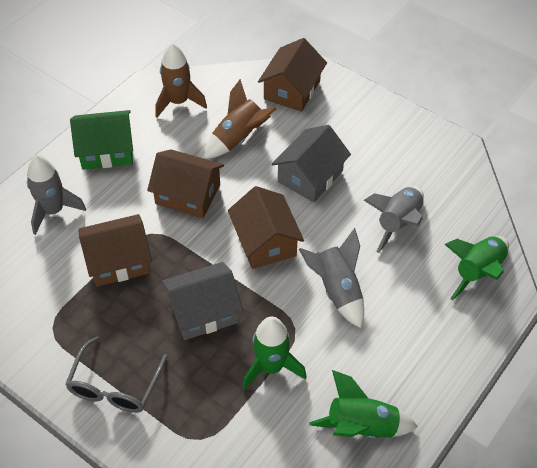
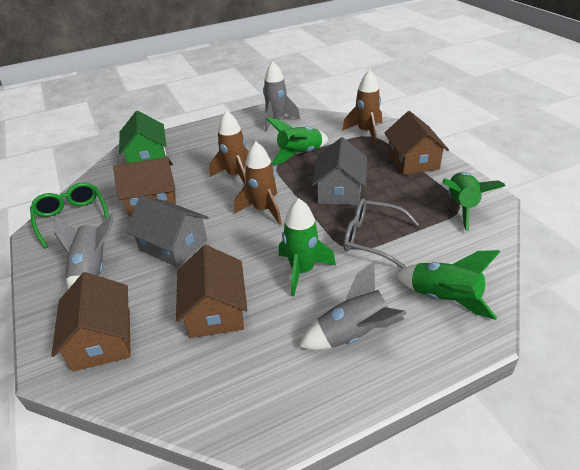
brown rocket: 2 -> 3
green glasses: 0 -> 1
green rocket: 3 -> 4

